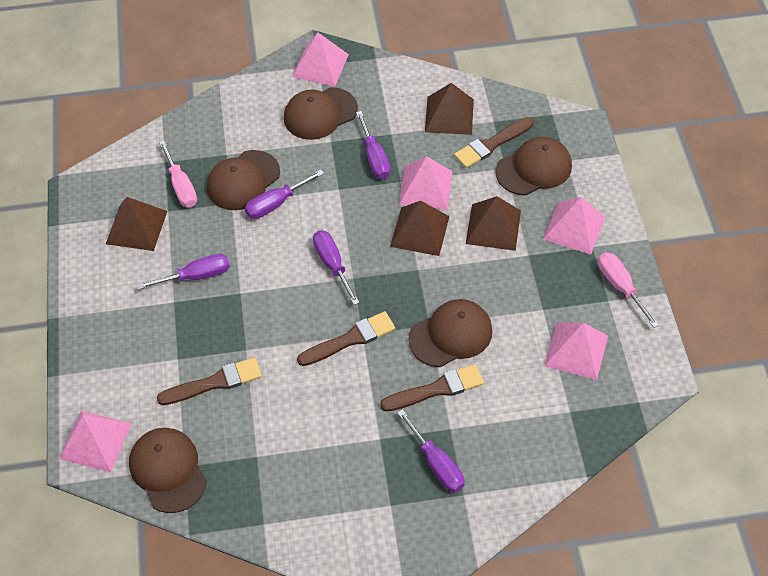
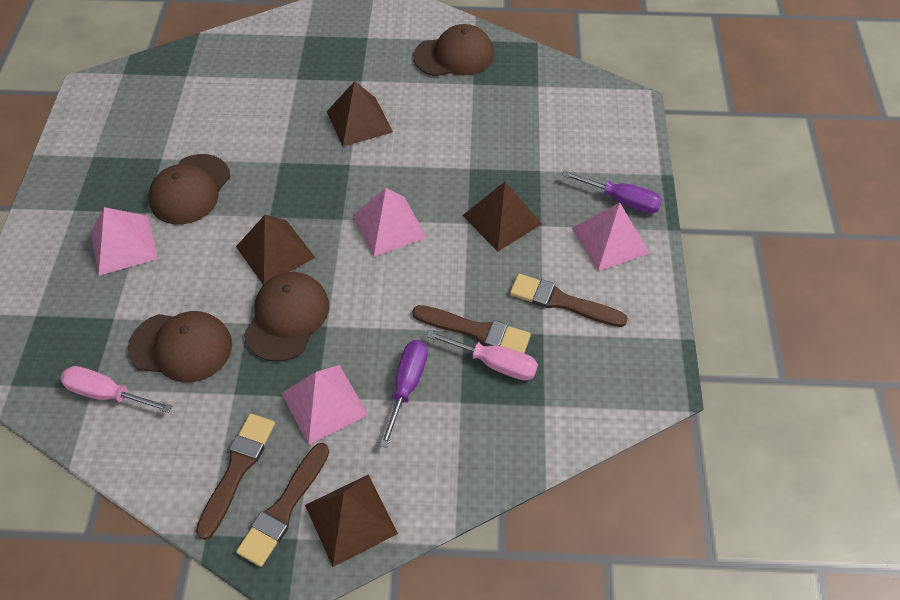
brown cap: 5 -> 4
pink pyramid: 5 -> 4
purple screwdriver: 5 -> 2

